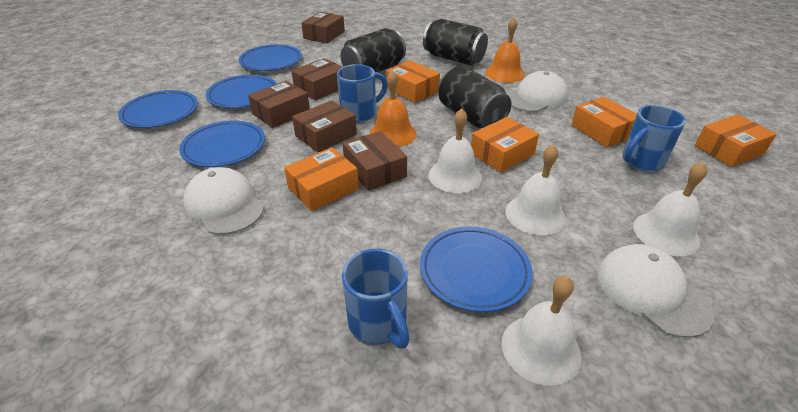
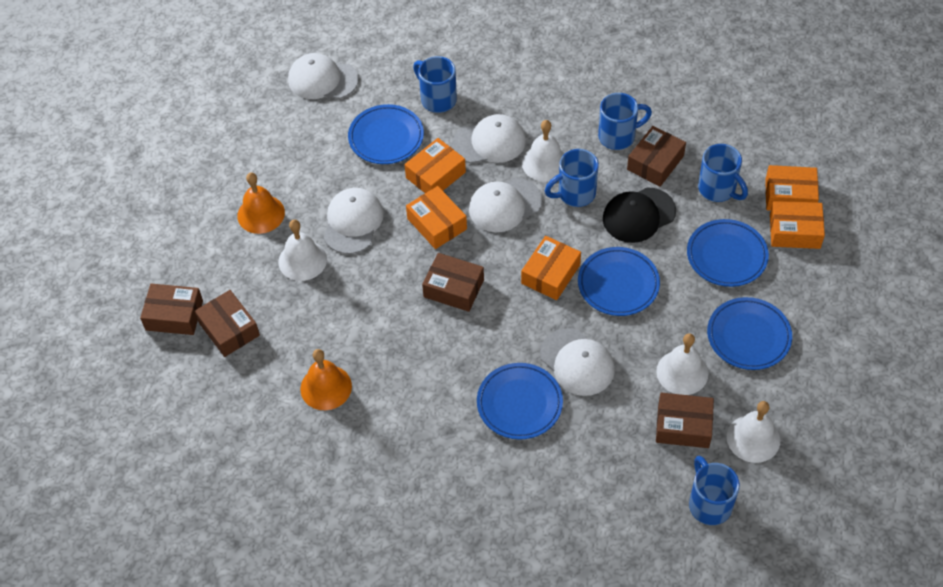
black can: 3 -> 0
black cap: 0 -> 1
blue mug: 3 -> 5
white cap: 3 -> 5

